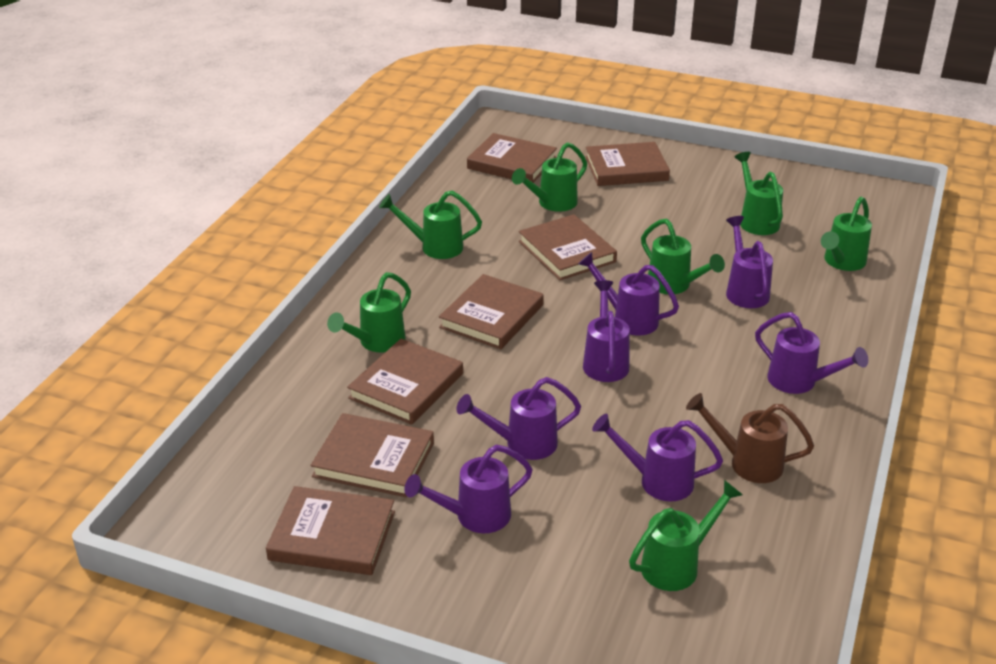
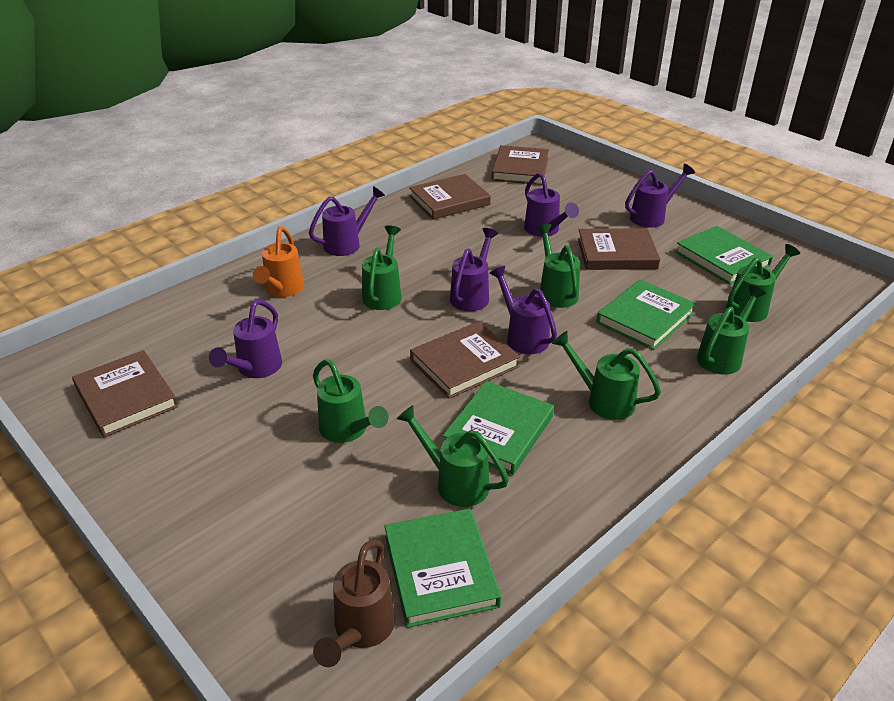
brown book: 7 -> 5
green book: 0 -> 4
orange watering can: 0 -> 1
purple watering can: 7 -> 6

